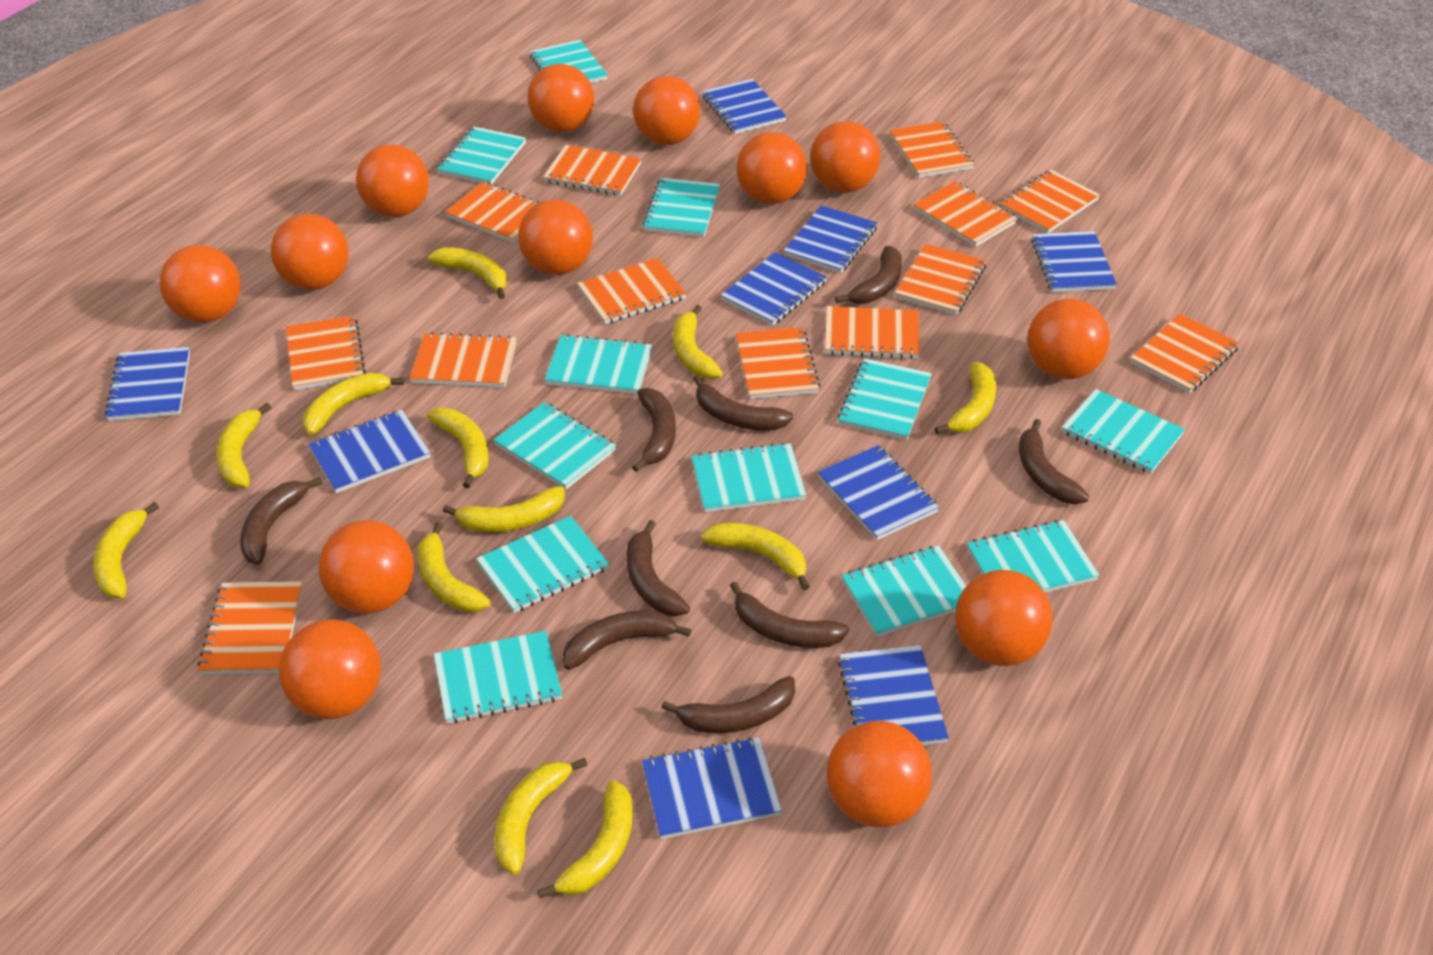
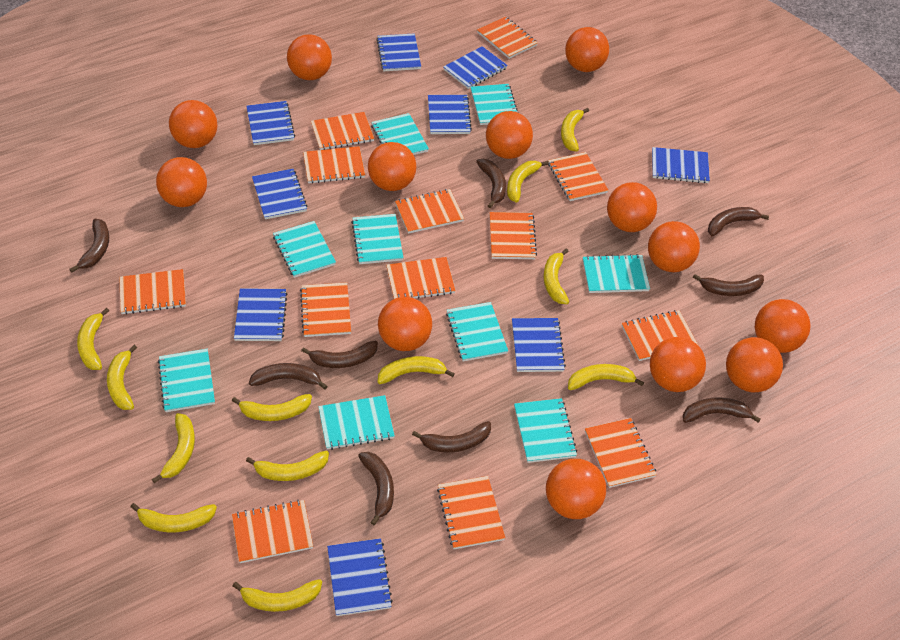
turquoise notebook: 12 -> 9

